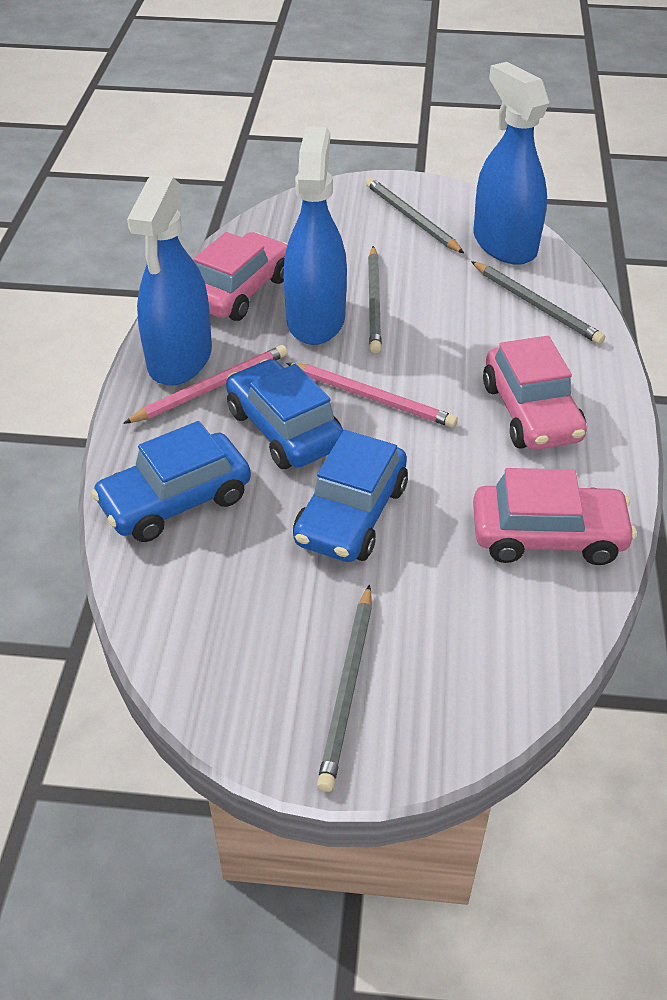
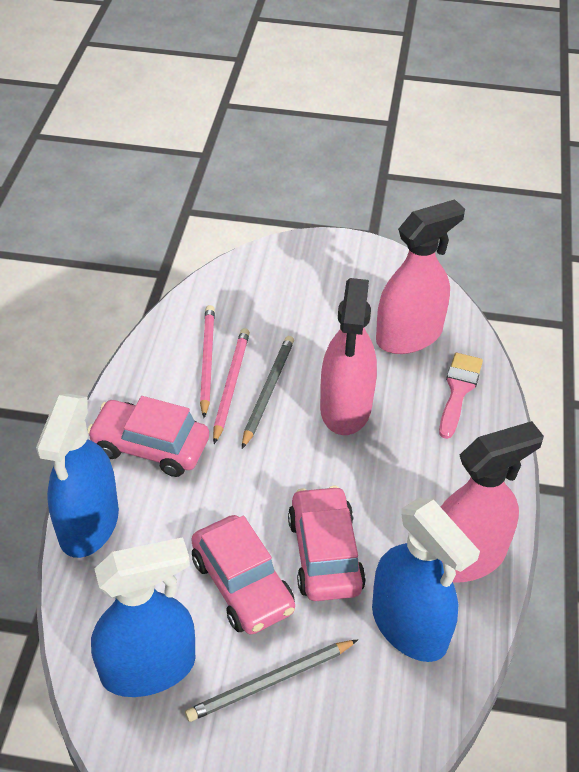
blue car: 3 -> 0
grey pencil: 4 -> 2
pink brush: 0 -> 1
pink spray bottle: 0 -> 3

